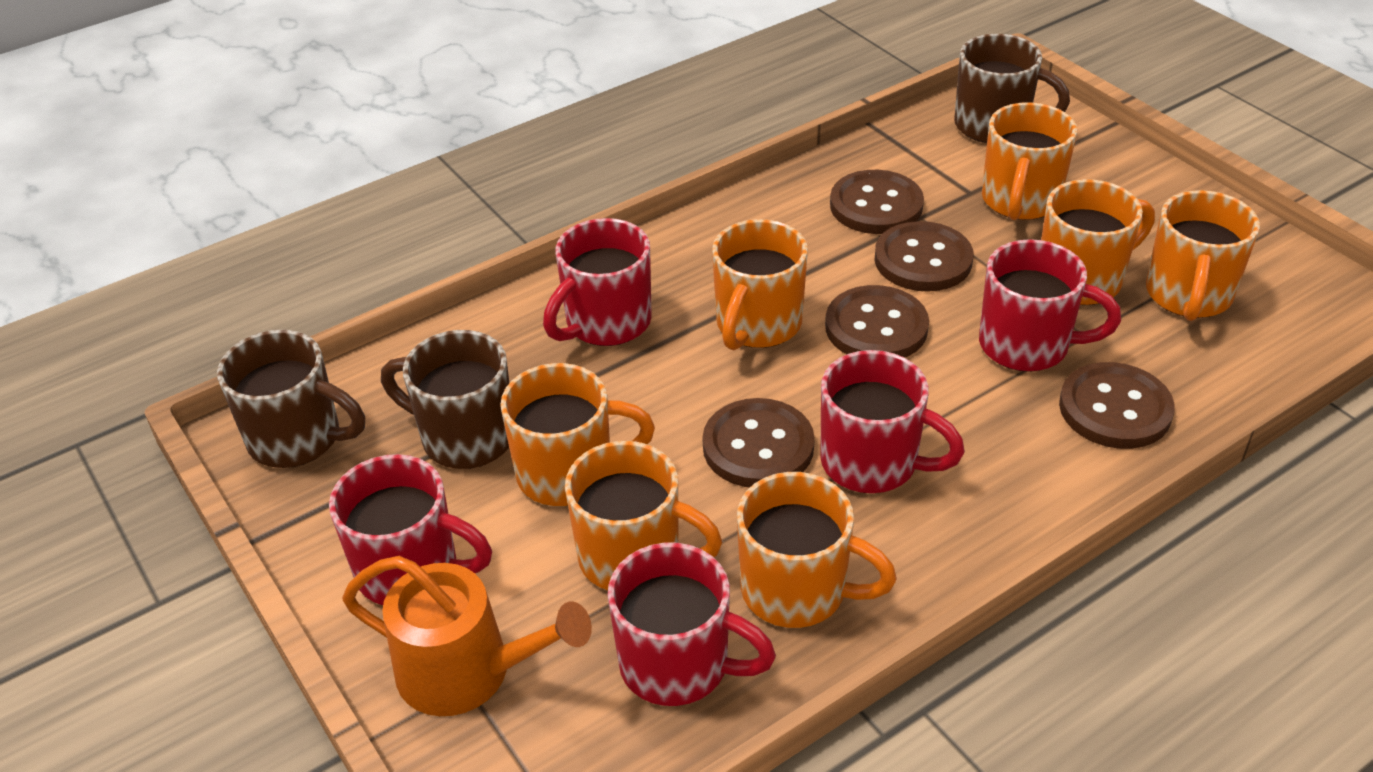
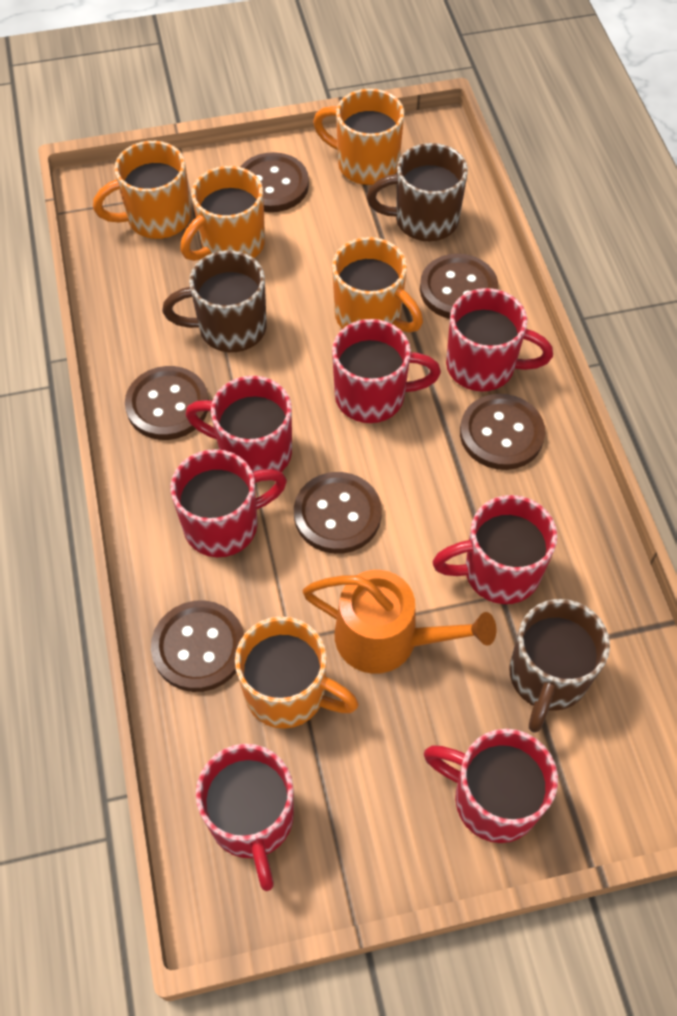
brown button: 5 -> 6
orange mug: 7 -> 5
red mug: 5 -> 7

